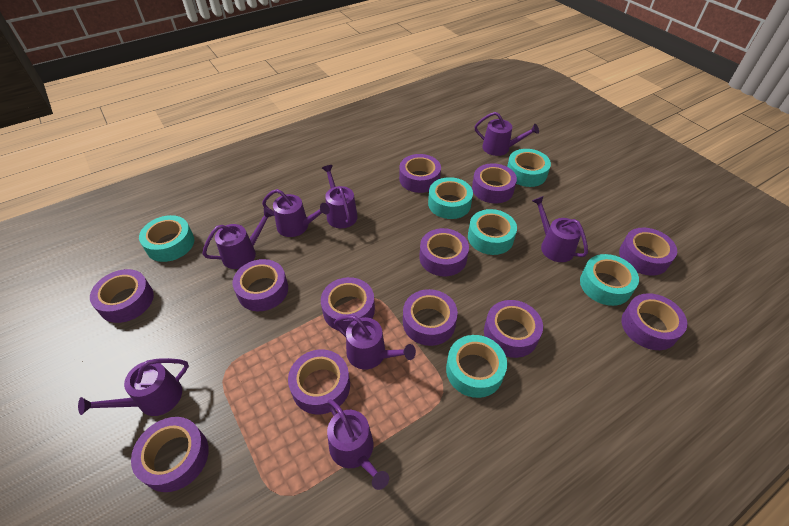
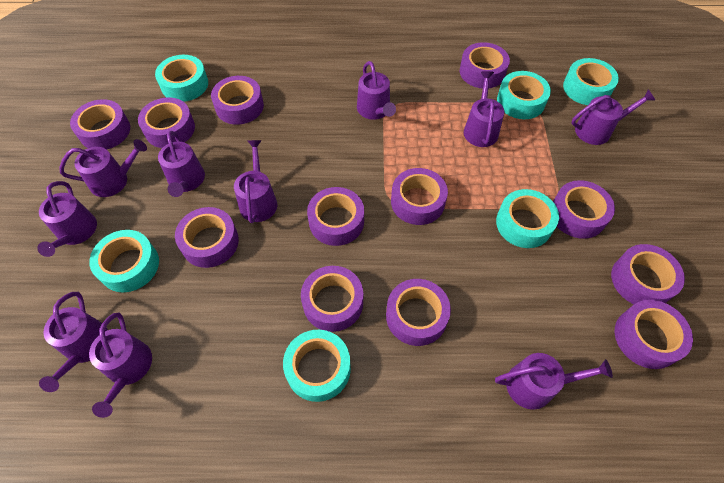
purple watering can: 8 -> 10

